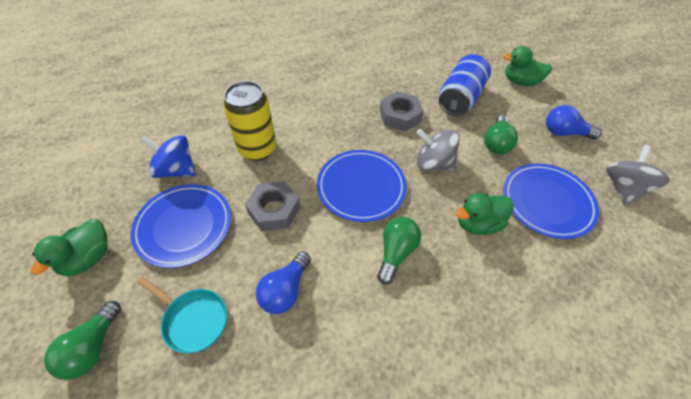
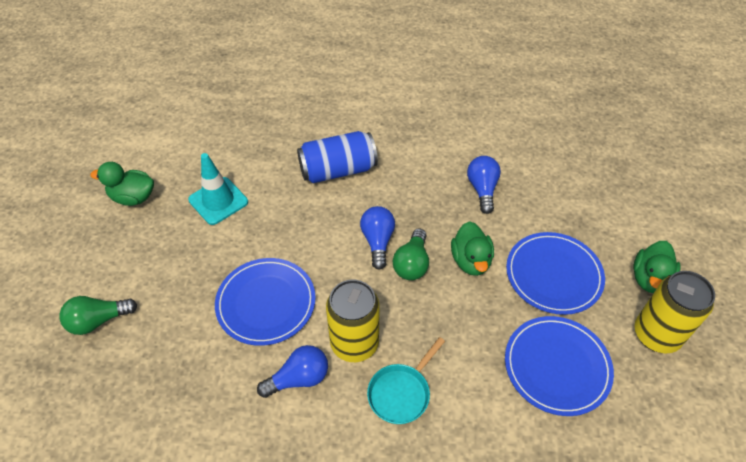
blue light bulb: 2 -> 3
blue spinning top: 1 -> 0
green light bulb: 3 -> 2
grey nut: 2 -> 0
grey spinning top: 2 -> 0
turquoise traffic cone: 0 -> 1
yellow can: 1 -> 2

